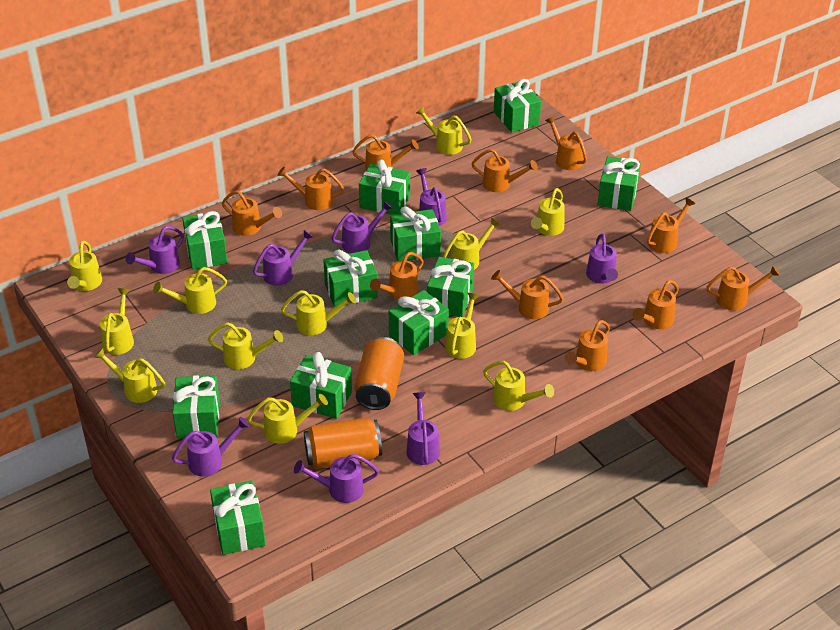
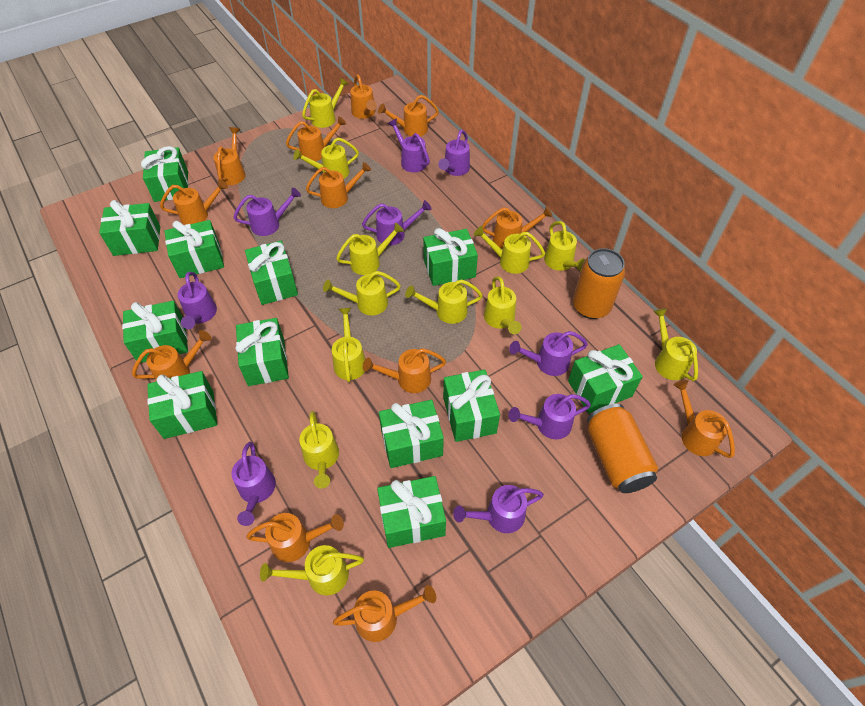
green gift: 11 -> 12
orange watering can: 11 -> 12
purple watering can: 8 -> 9

